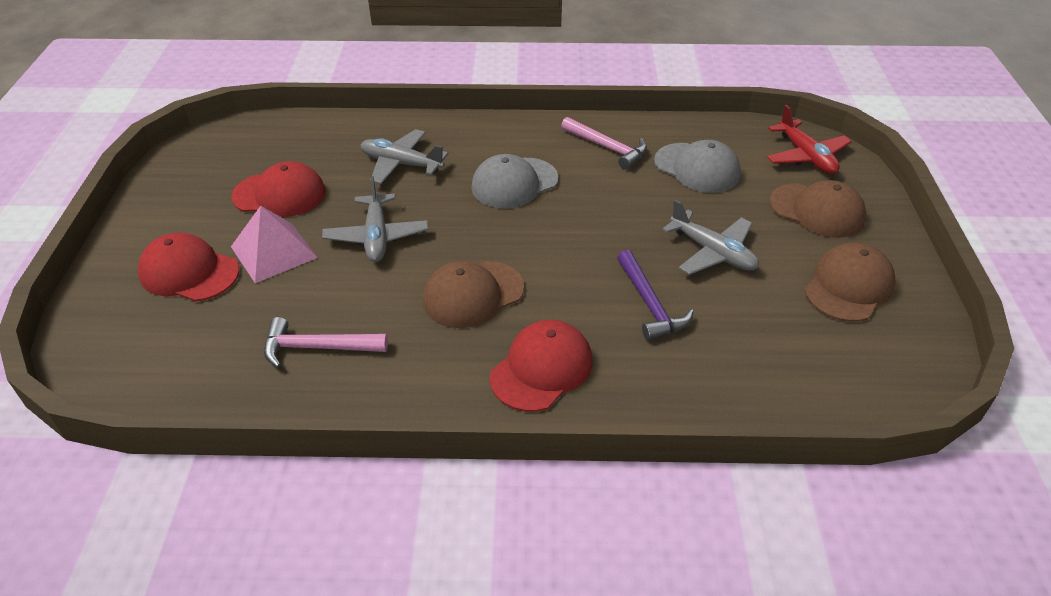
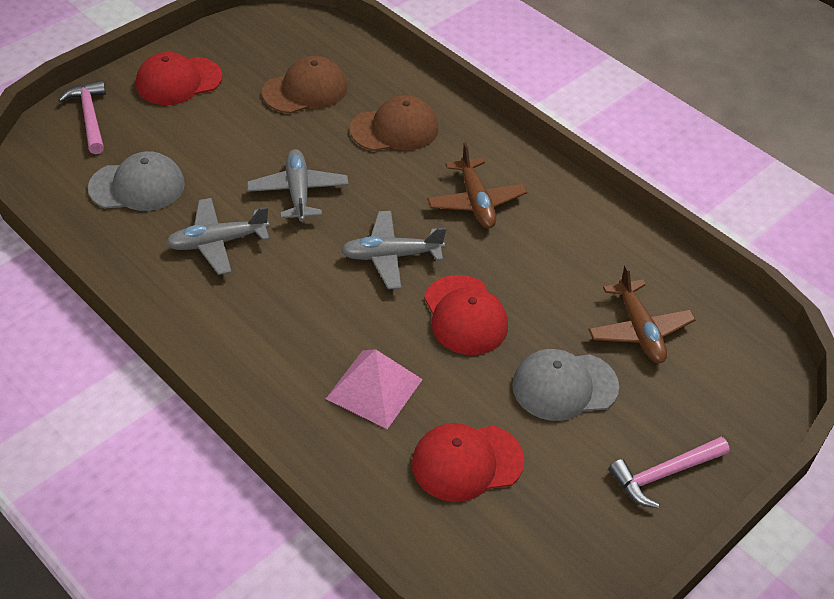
brown cap: 3 -> 2
brown plane: 0 -> 2
purple hammer: 1 -> 0
red plane: 1 -> 0

